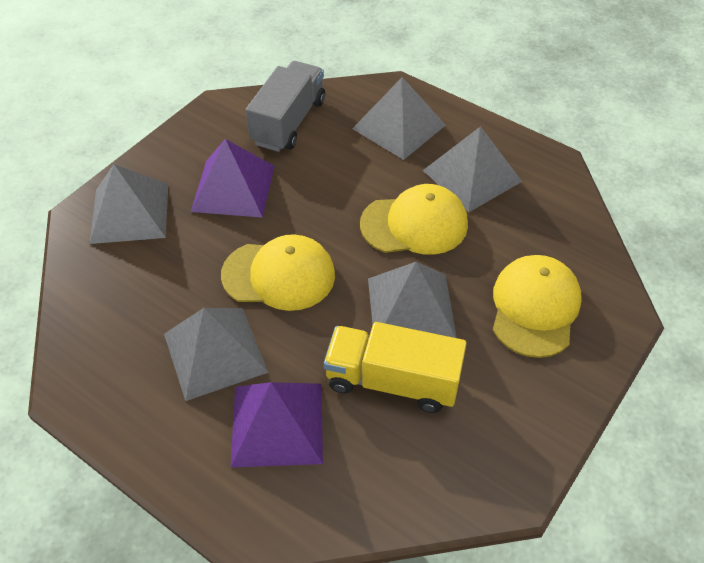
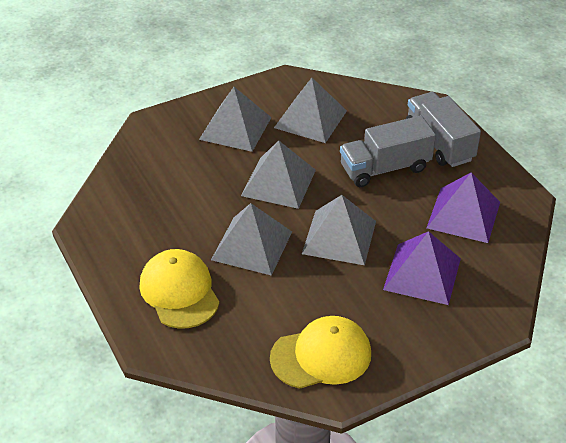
grey truck: 1 -> 2
yellow cap: 3 -> 2
yellow truck: 1 -> 0

